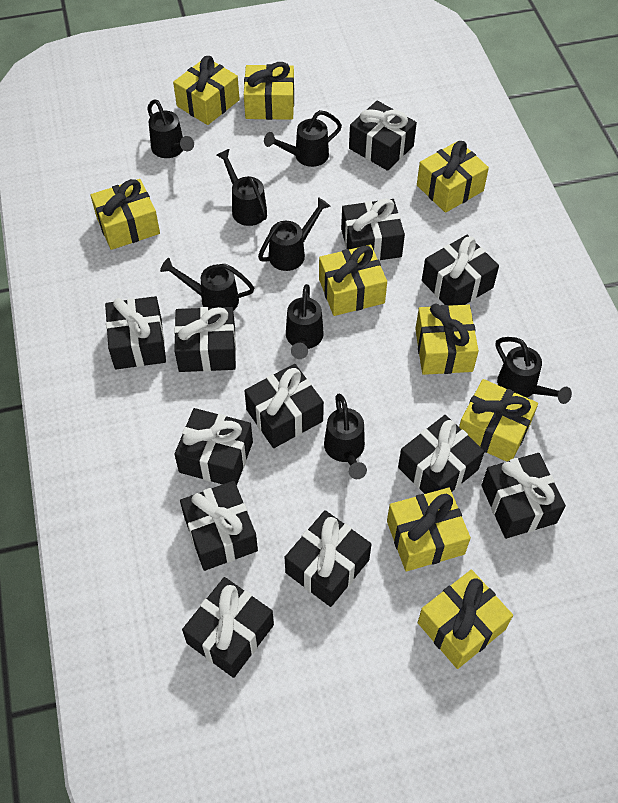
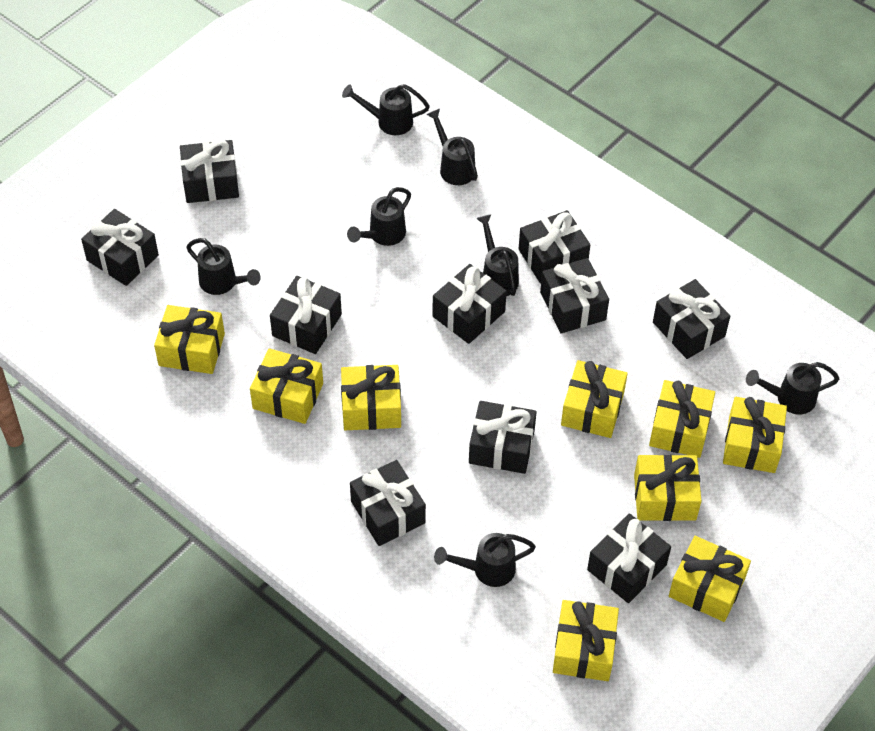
black gift: 12 -> 10
black watering can: 8 -> 7

